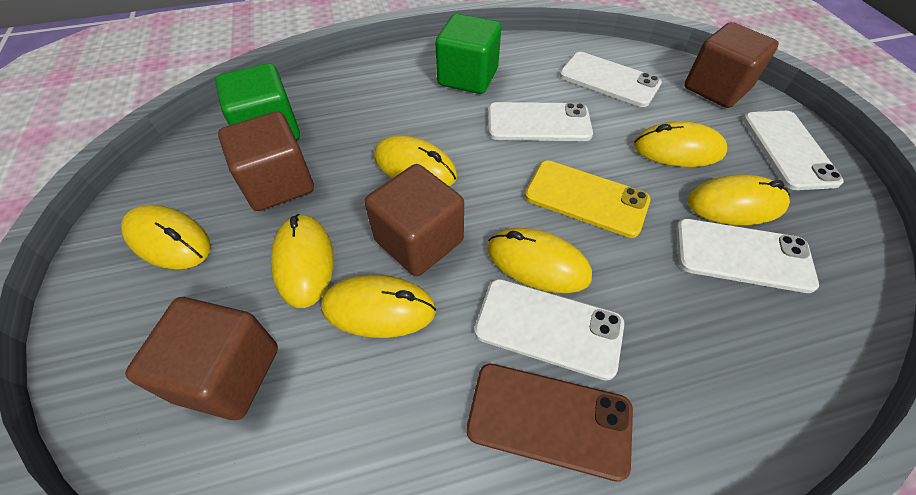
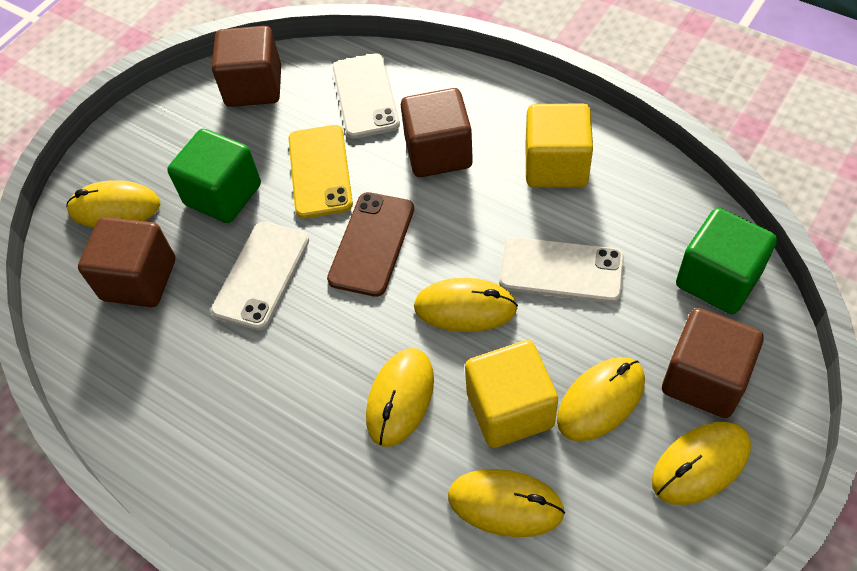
white phone: 5 -> 3
yellow cube: 0 -> 2
yellow mouse: 7 -> 6

